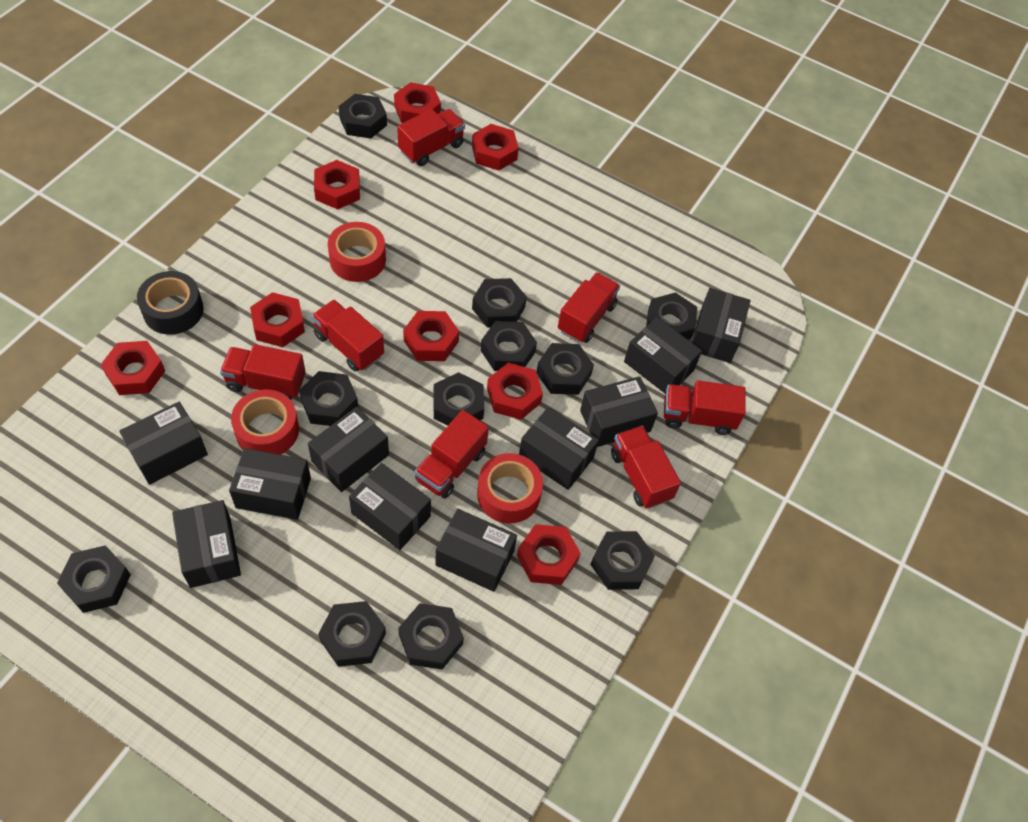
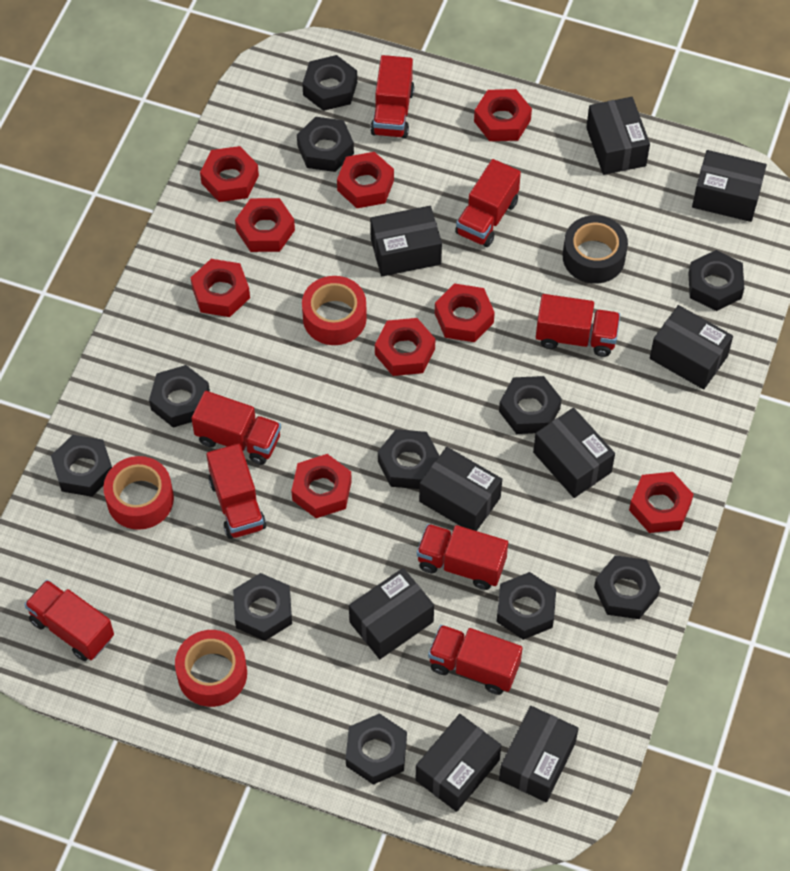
black box: 10 -> 9
red nut: 8 -> 9
red truck: 7 -> 8

